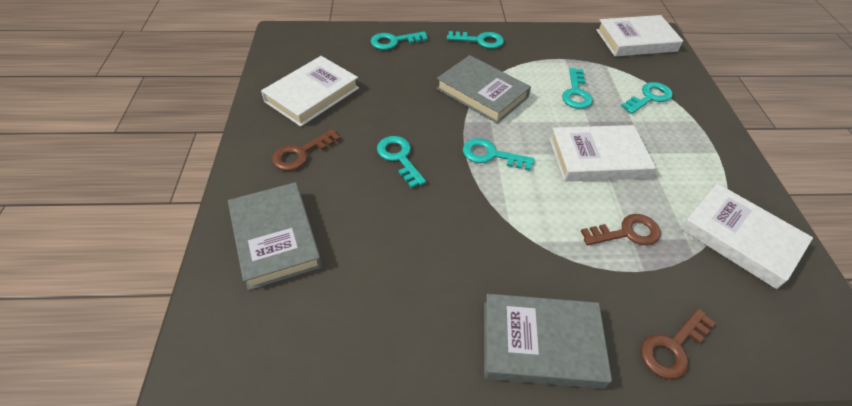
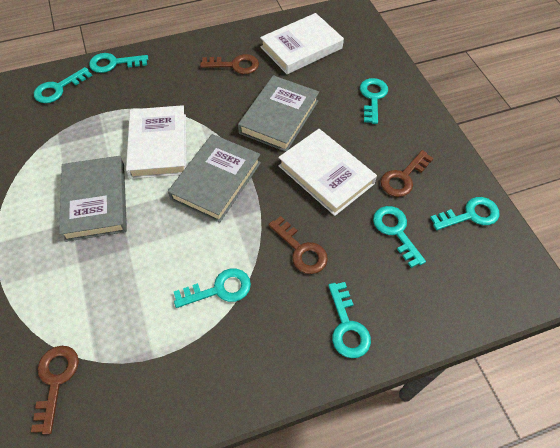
brown key: 3 -> 4
turquoise key: 6 -> 7
white book: 4 -> 3

